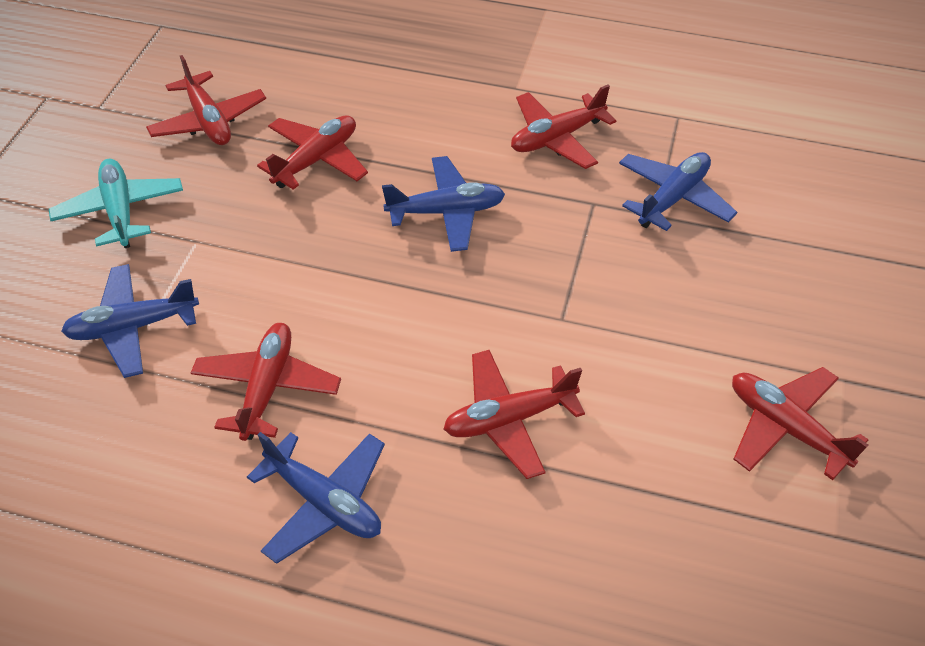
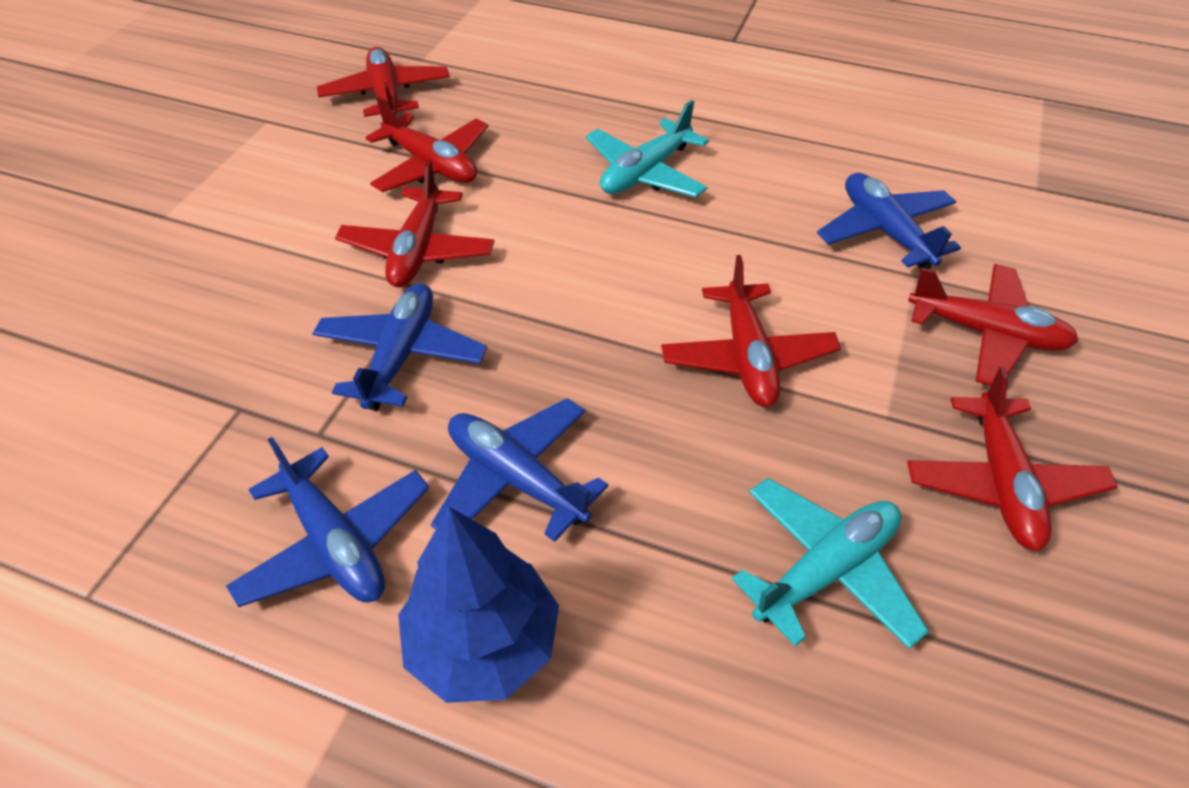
blue tree: 0 -> 1
turquoise plane: 1 -> 2

